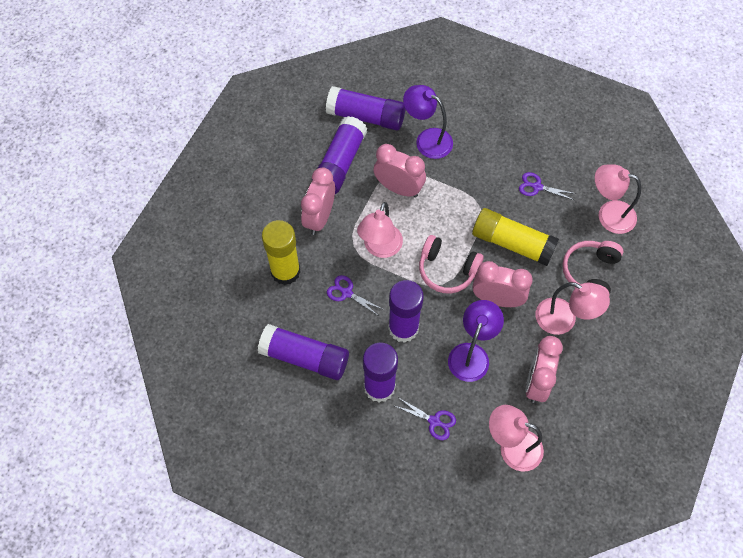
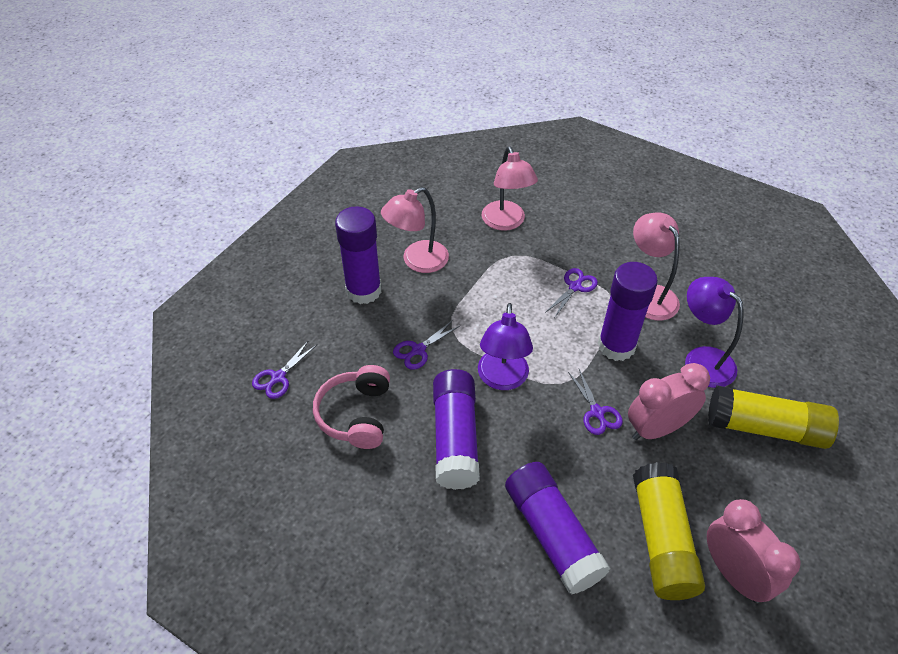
pink clock: 4 -> 2
pink headphones: 2 -> 1
pink lamp: 4 -> 3
purple glue stick: 5 -> 4
purple scissors: 3 -> 4

